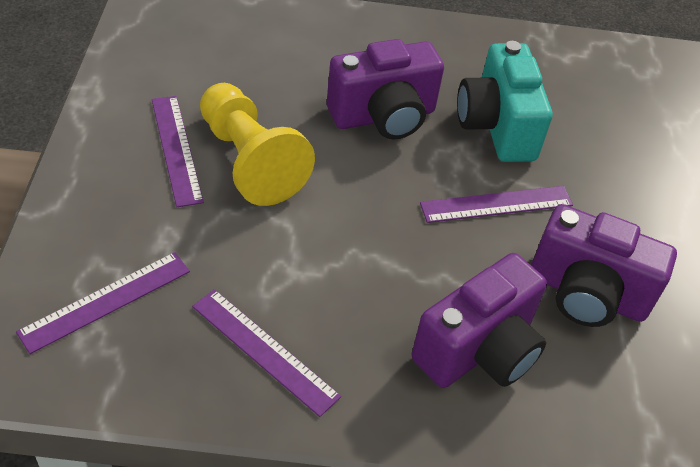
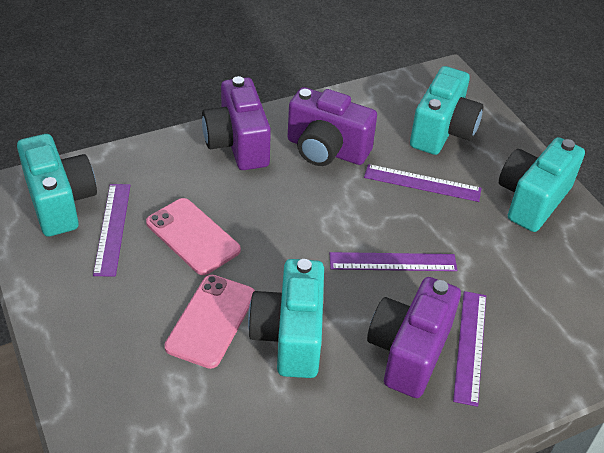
pink phone: 0 -> 2
turquoise camera: 1 -> 4
yellow pawn: 1 -> 0

